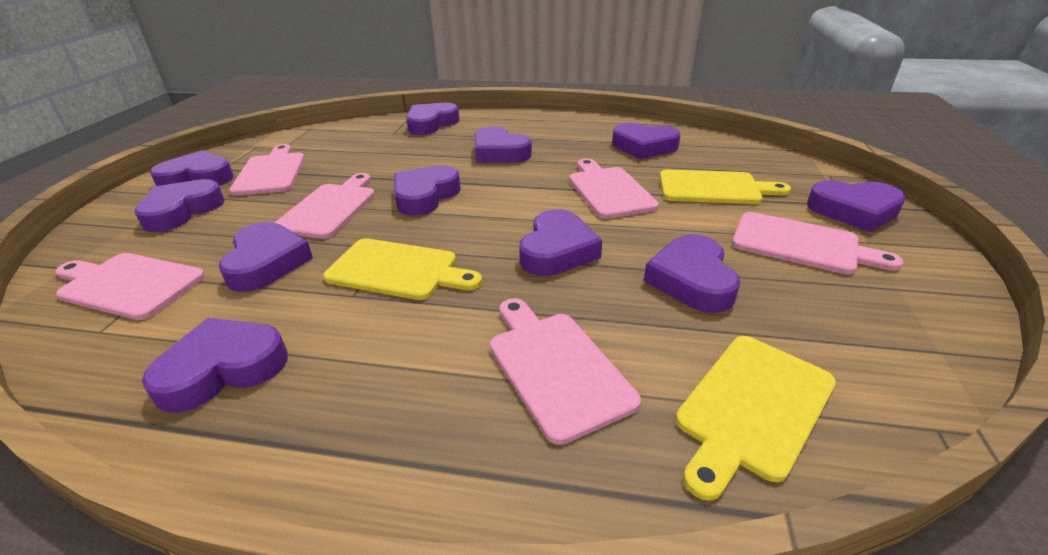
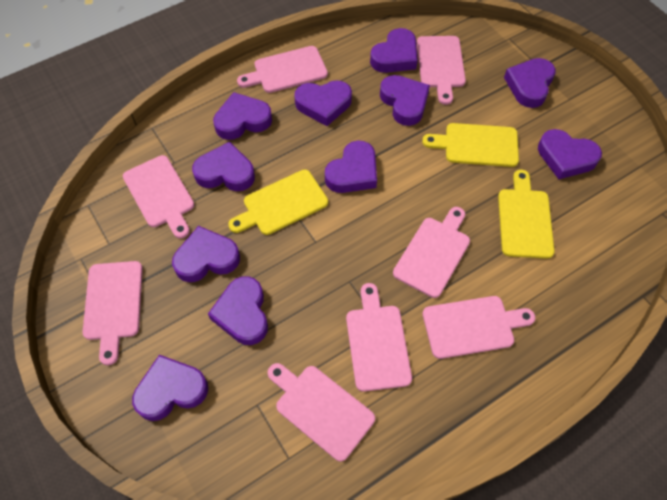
pink cutting board: 6 -> 8

